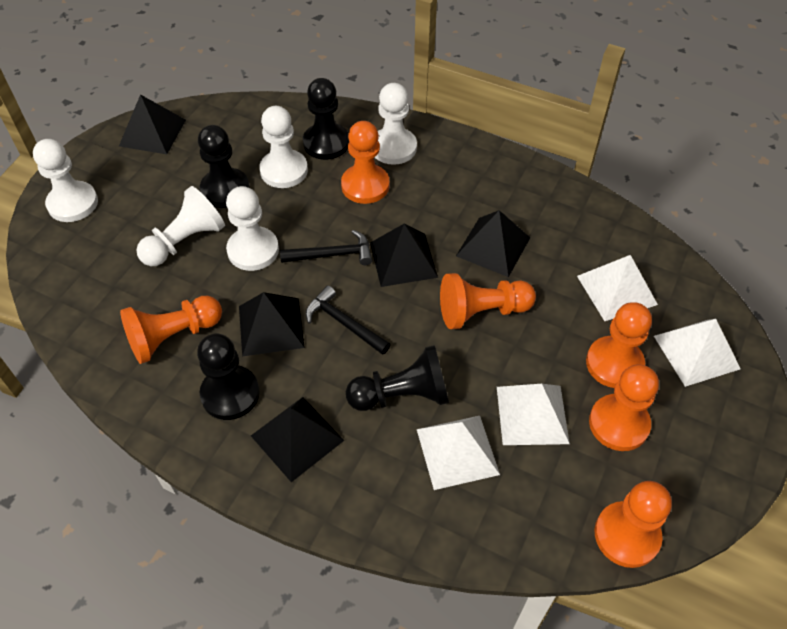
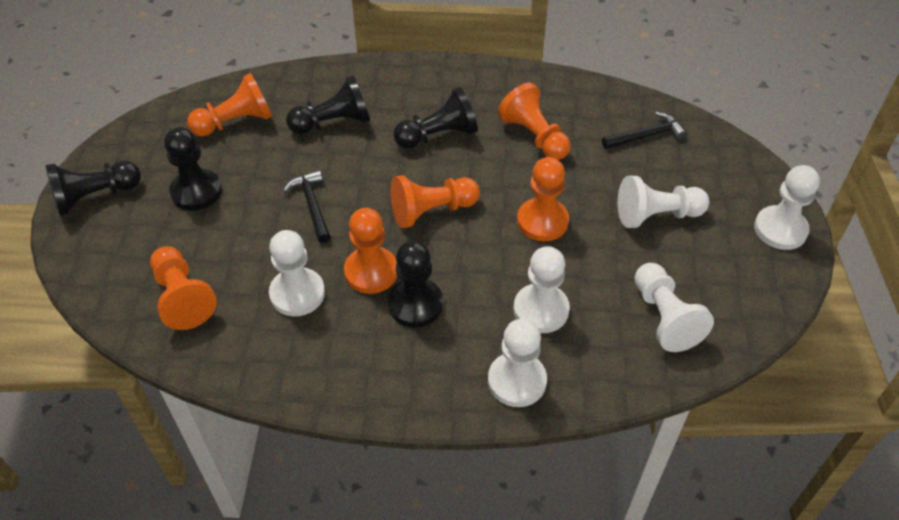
black pawn: 4 -> 5
black pyramid: 5 -> 0
white pawn: 5 -> 6
white pyramid: 4 -> 0

